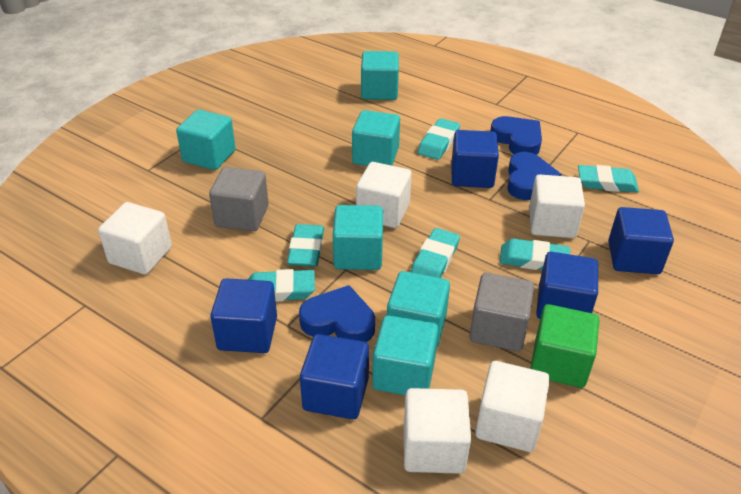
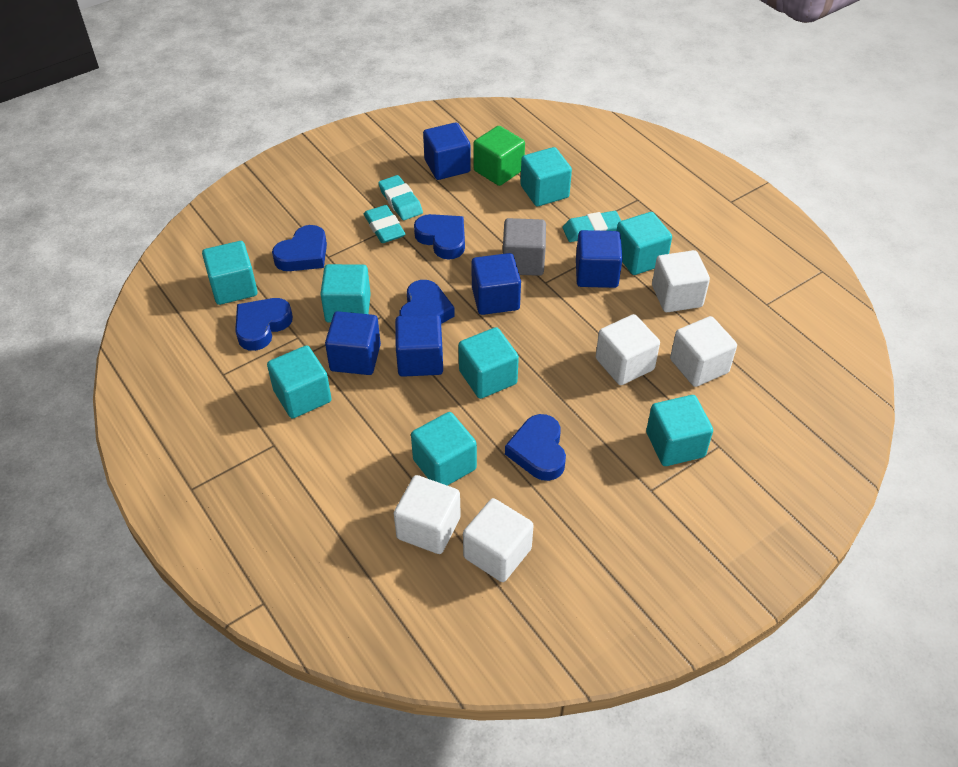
blue heart: 3 -> 5
grey cube: 2 -> 1
turquoise cube: 6 -> 8
turquoise eraser: 6 -> 3

